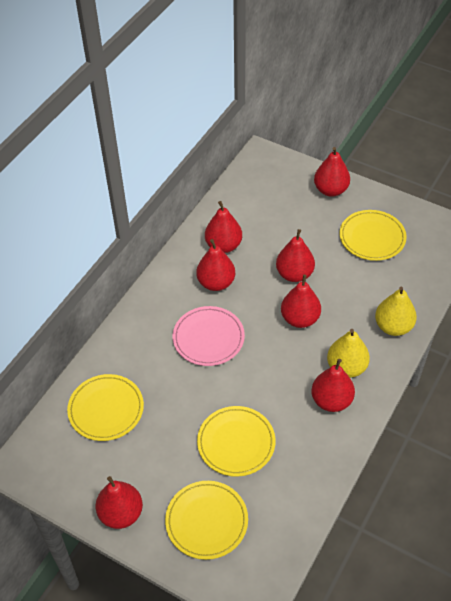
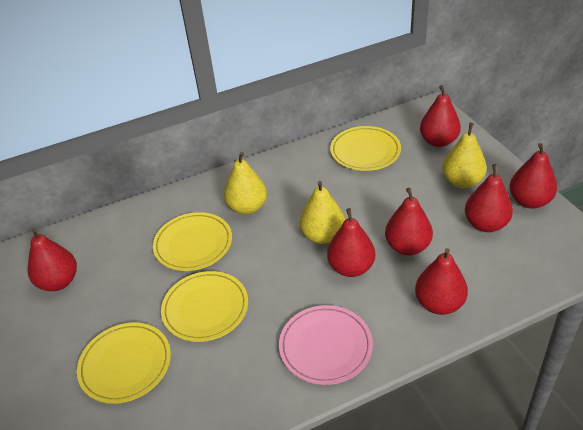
yellow pear: 2 -> 3

